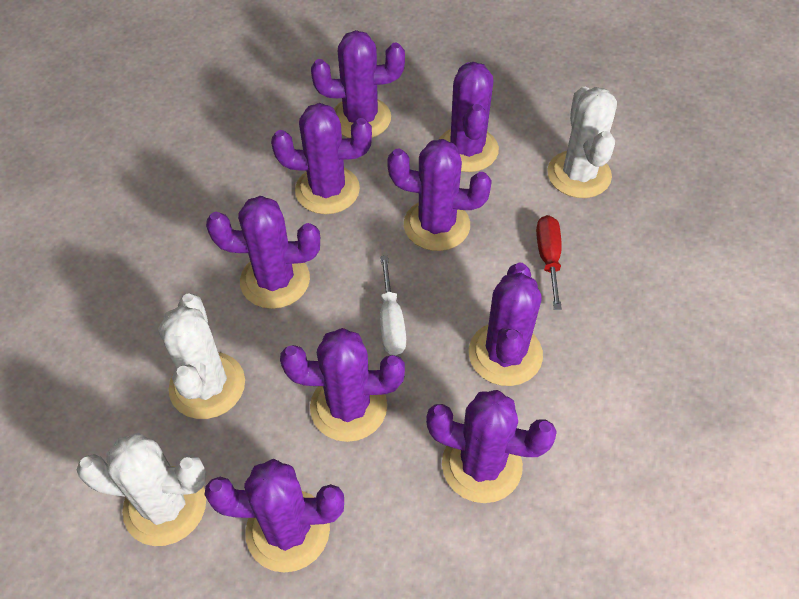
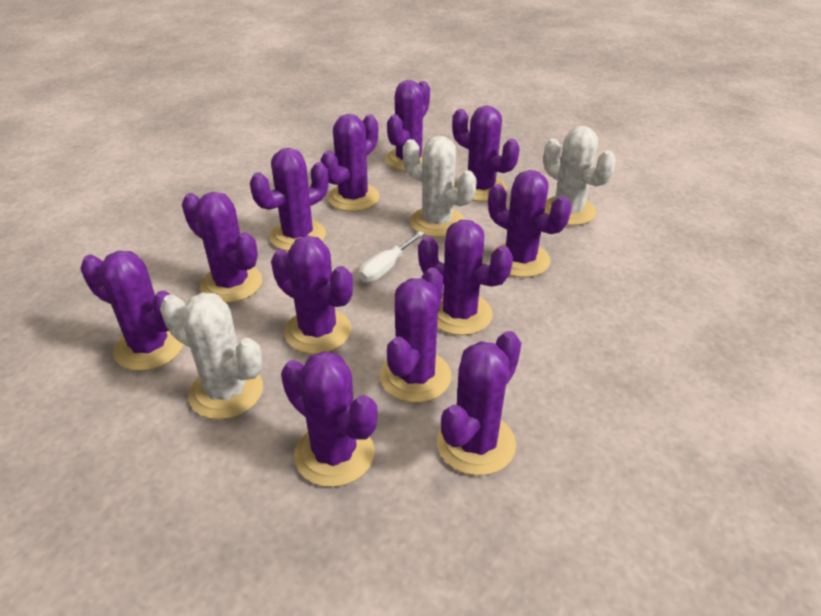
purple cactus: 9 -> 12
red screwdriver: 1 -> 0

